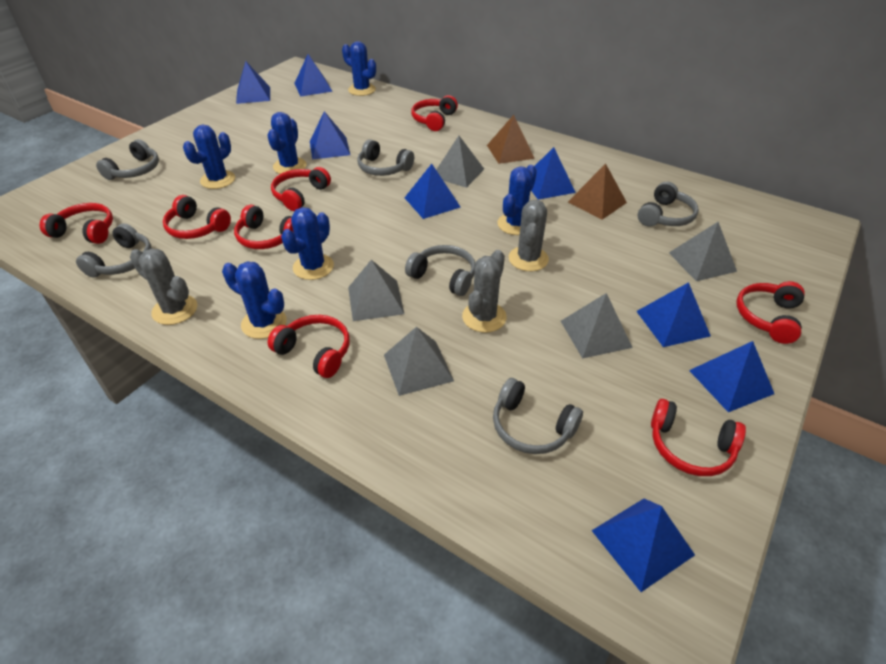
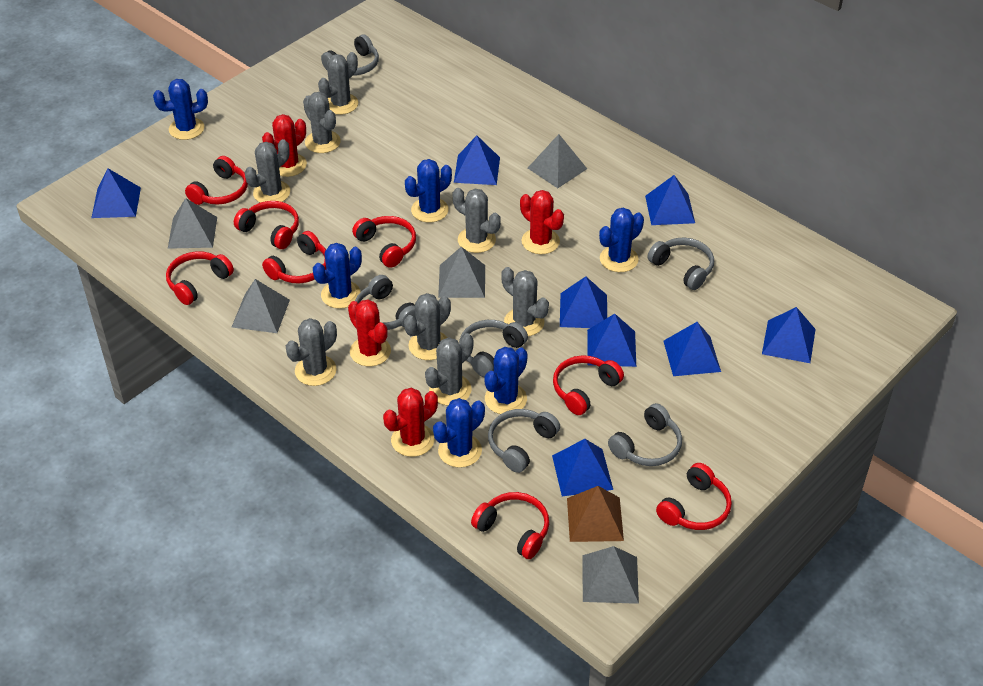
brown pyramid: 2 -> 1
grey cactus: 3 -> 8
red cactus: 0 -> 4

